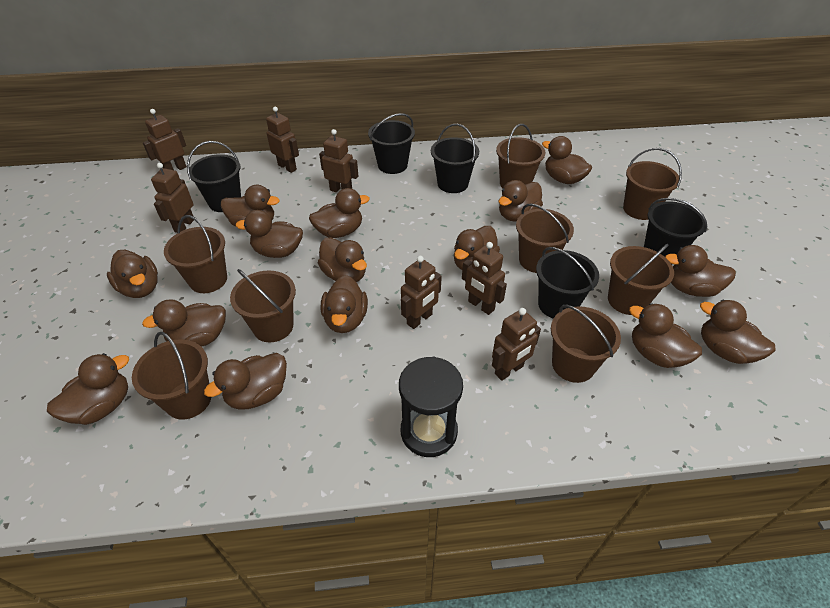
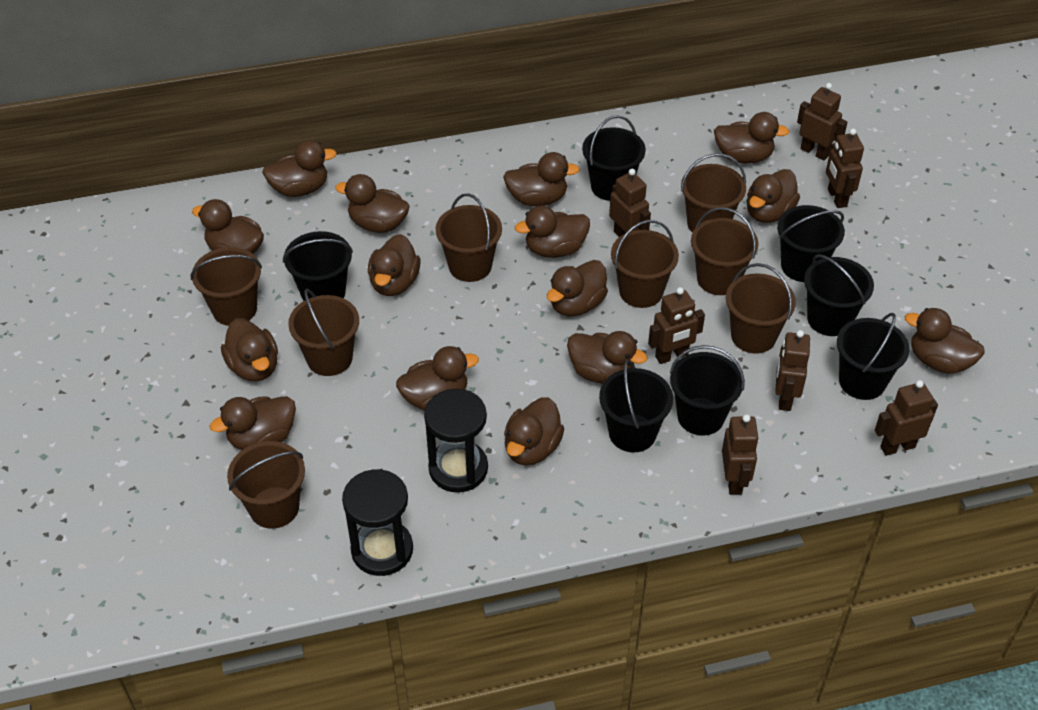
black bucket: 5 -> 7
black hourglass: 1 -> 2

